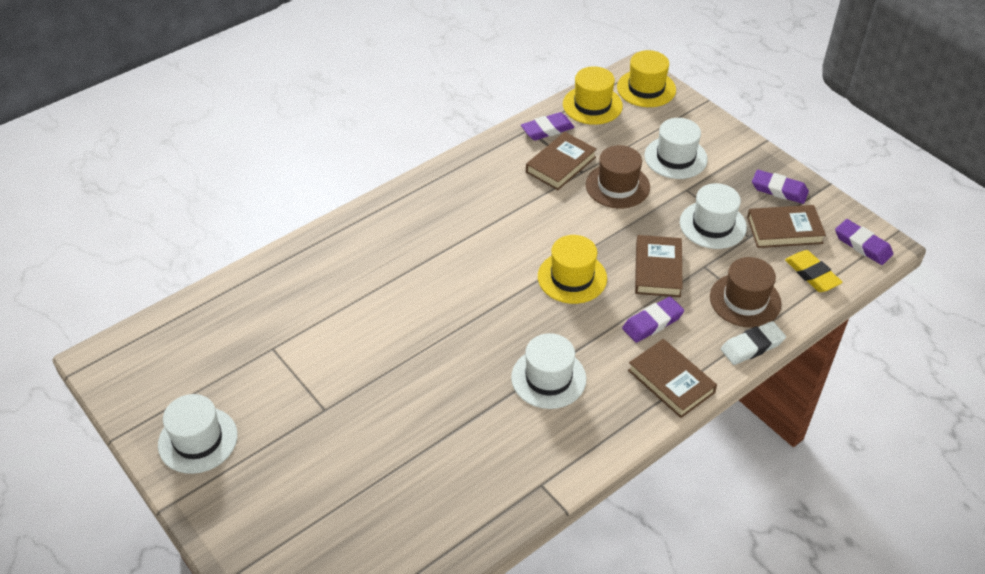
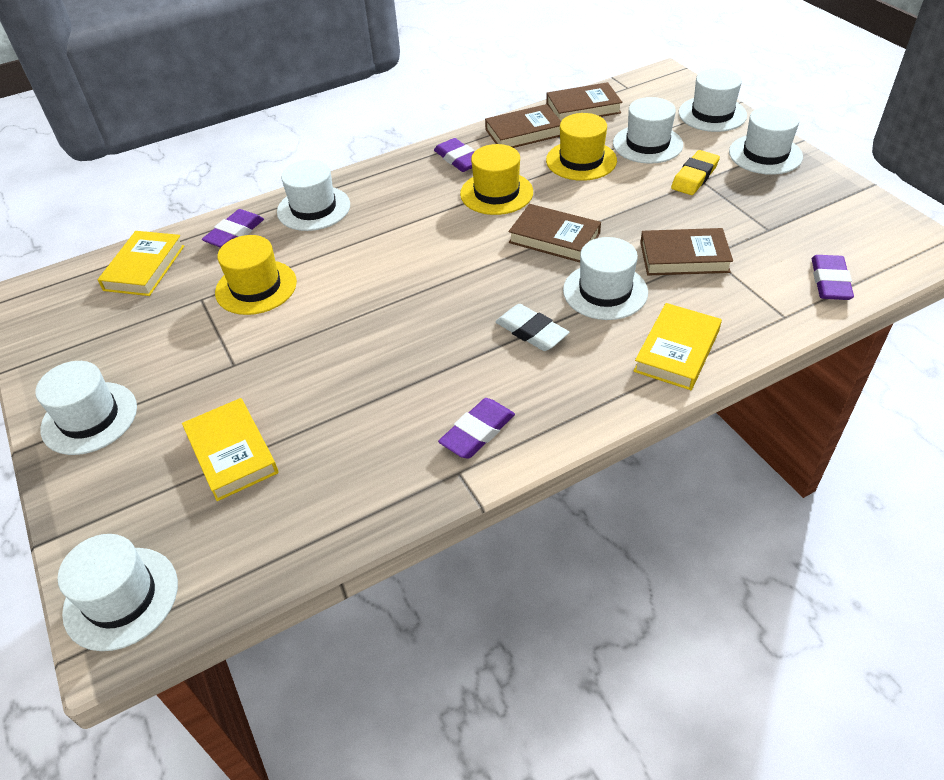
brown hat: 2 -> 0
white hat: 4 -> 7
yellow book: 0 -> 3

